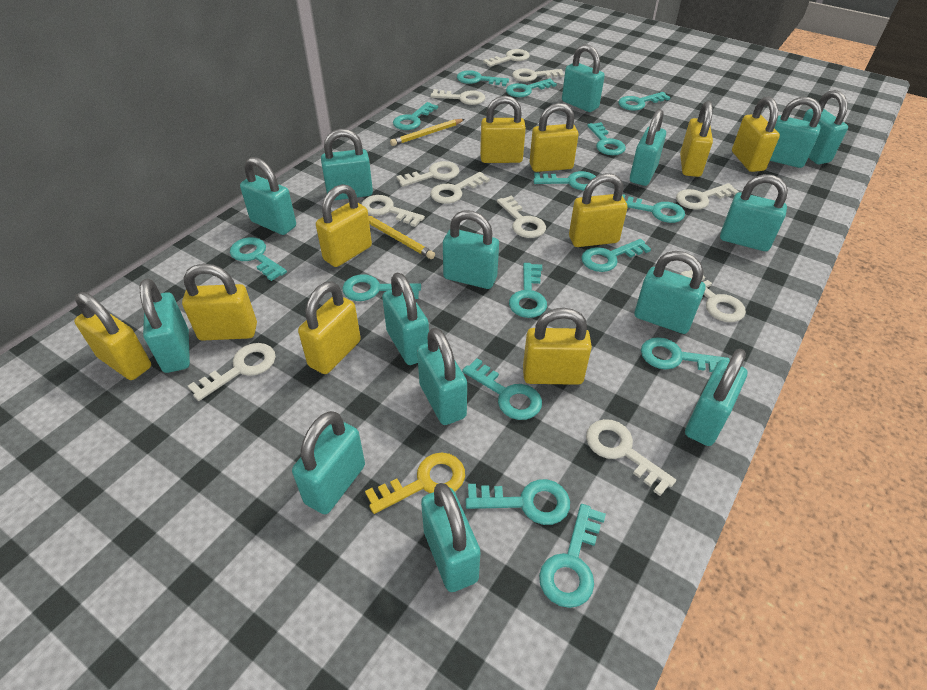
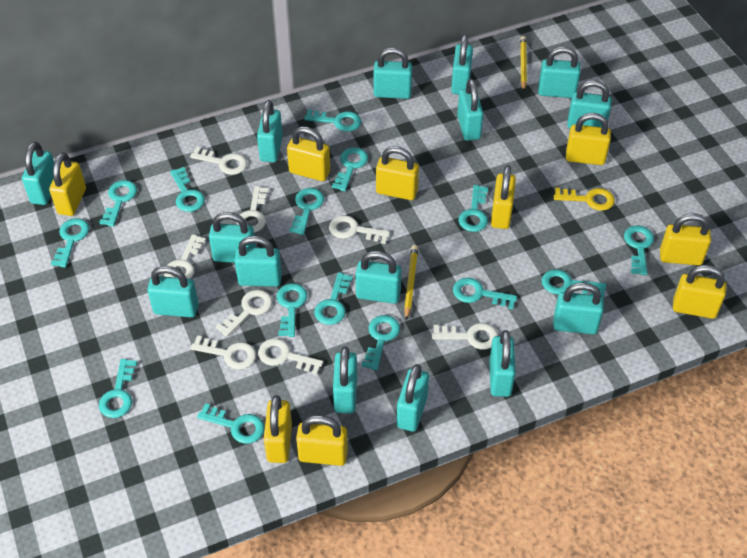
white key: 11 -> 8
yellow padlock: 10 -> 9

